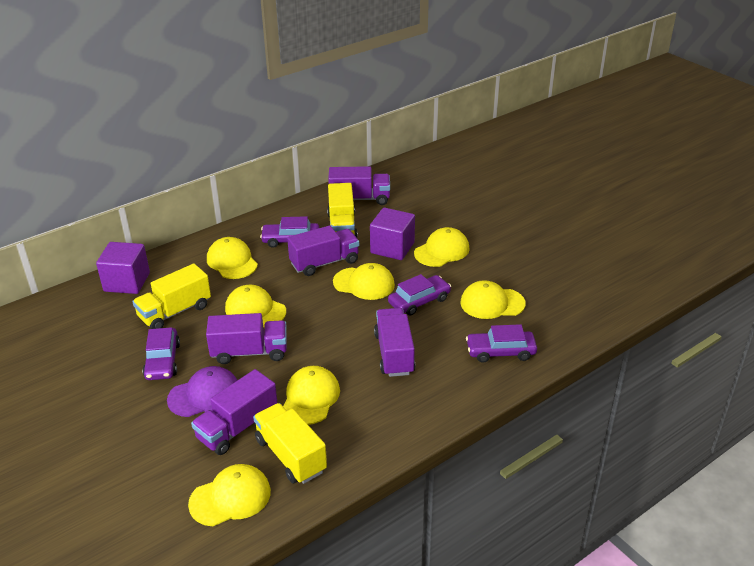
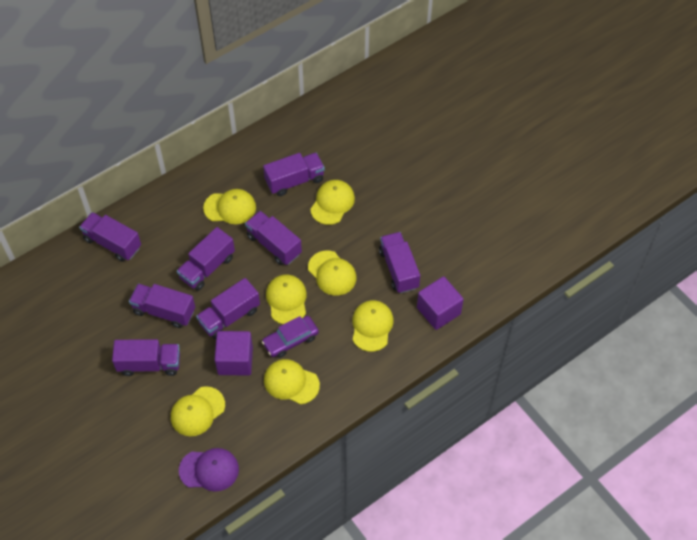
purple car: 4 -> 1
purple truck: 5 -> 8
yellow truck: 3 -> 0

